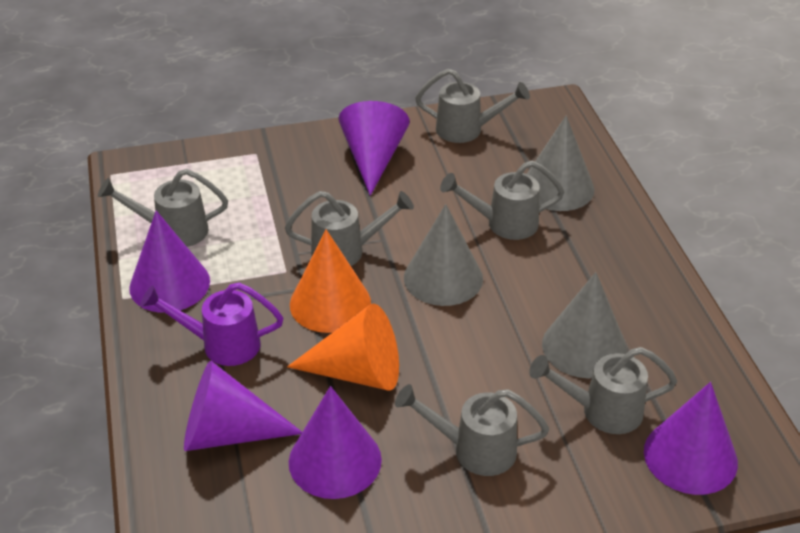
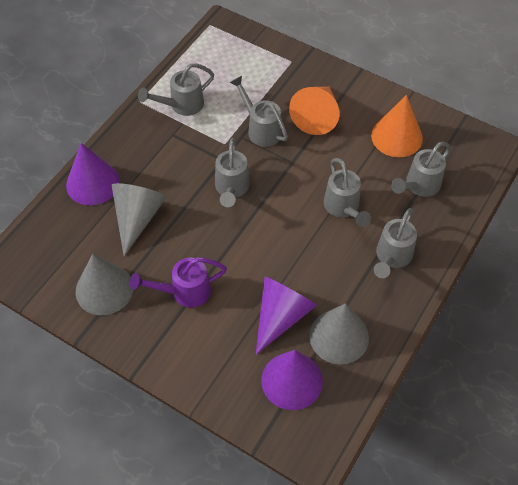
purple cone: 5 -> 3

